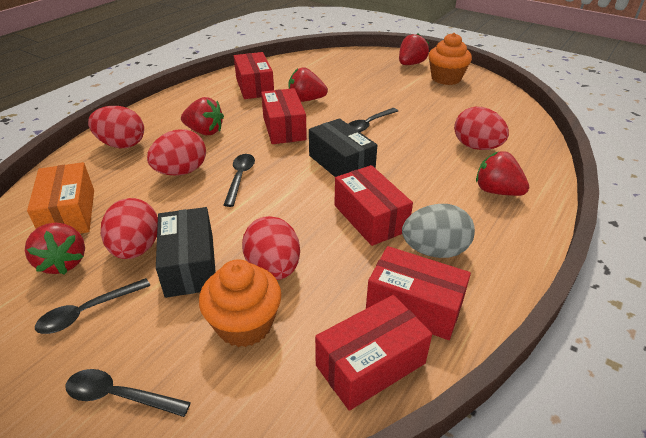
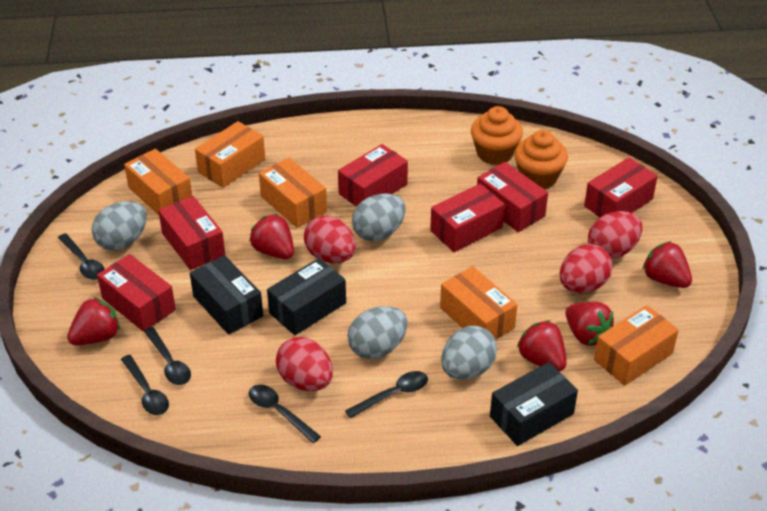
black box: 2 -> 3
black spoon: 4 -> 5
grey egg: 1 -> 4
orange box: 1 -> 5
red box: 5 -> 6
red egg: 5 -> 4

